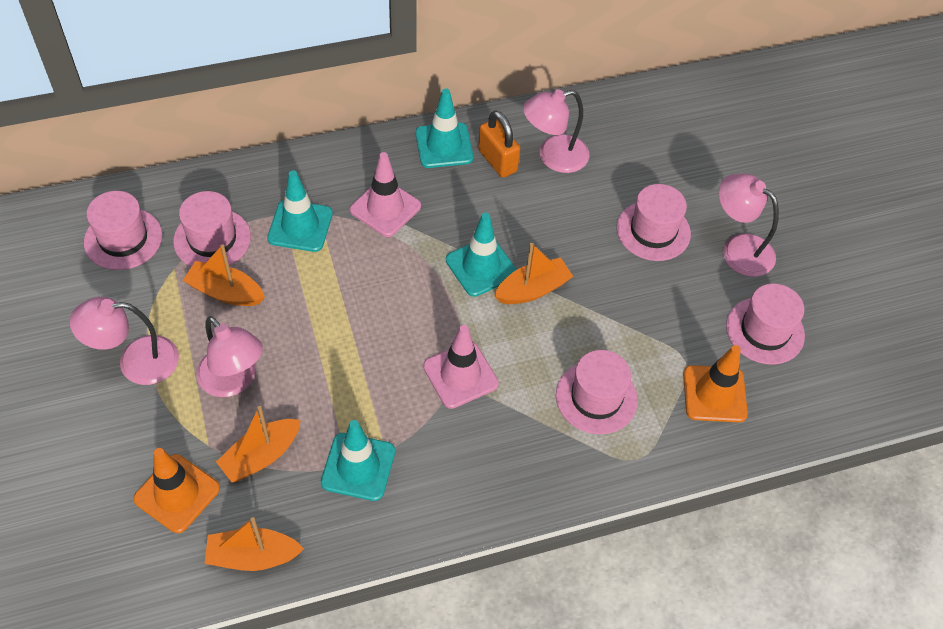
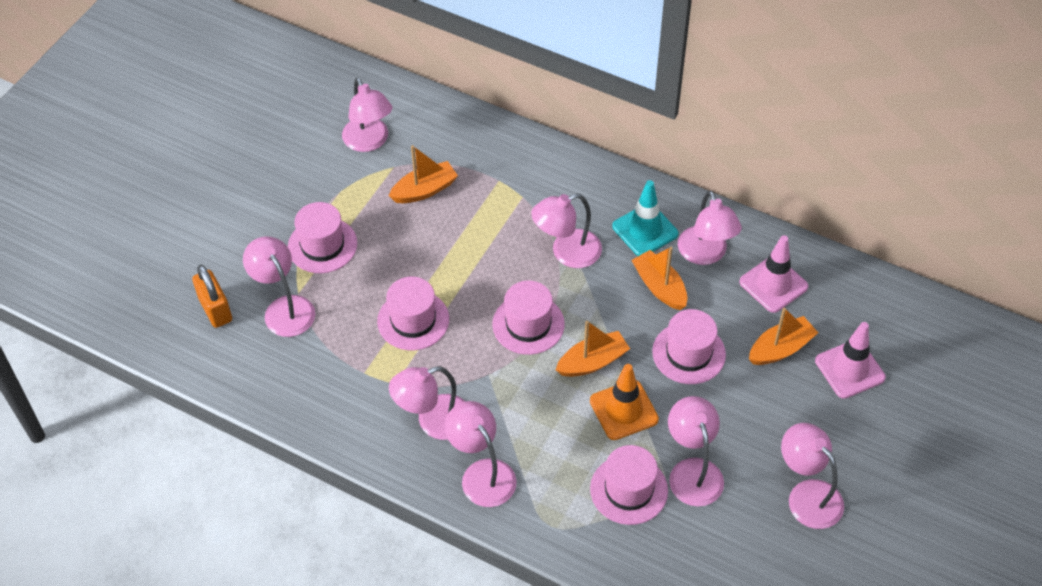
orange traffic cone: 2 -> 1
pink lamp: 4 -> 8
turquoise traffic cone: 4 -> 1

